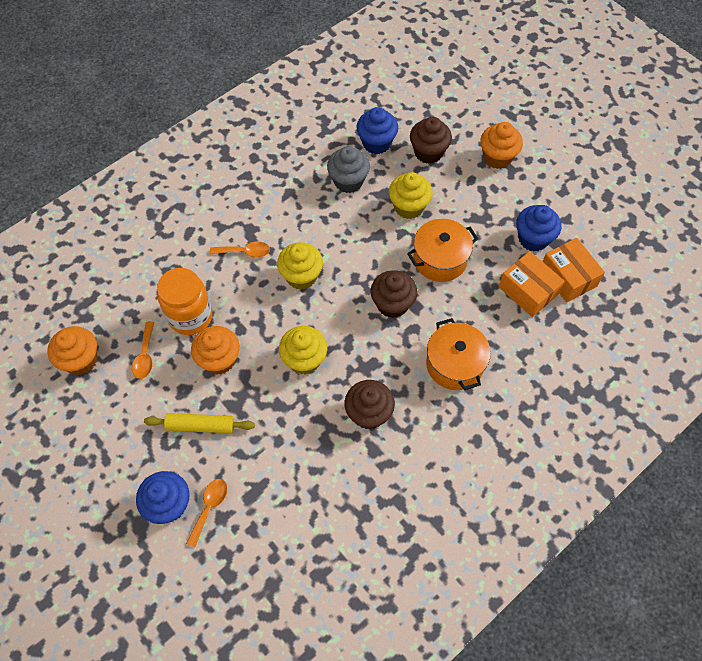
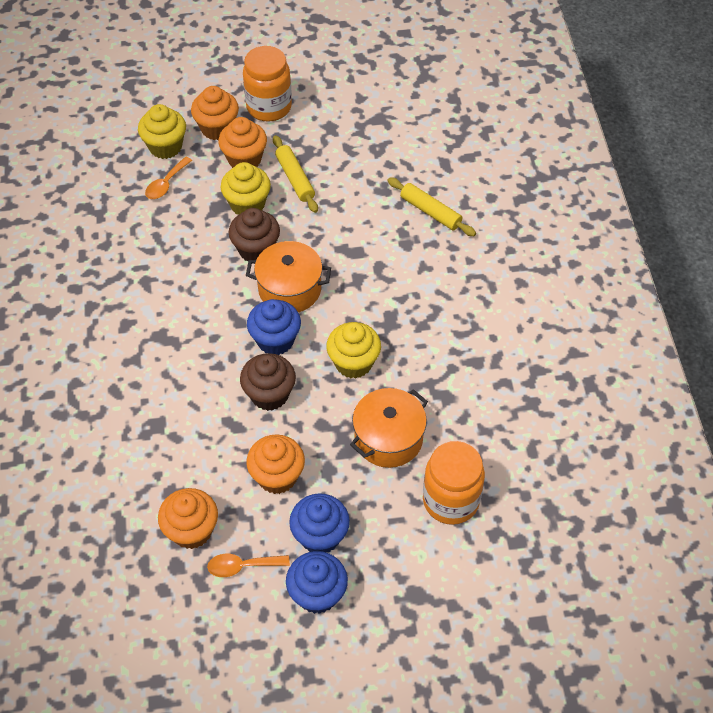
brown cupcake: 3 -> 2
grey cupcake: 1 -> 0
orange box: 2 -> 0
orange cupcake: 3 -> 4
orange jar: 1 -> 2
orange spoon: 3 -> 2
yellow rolling pin: 1 -> 2

